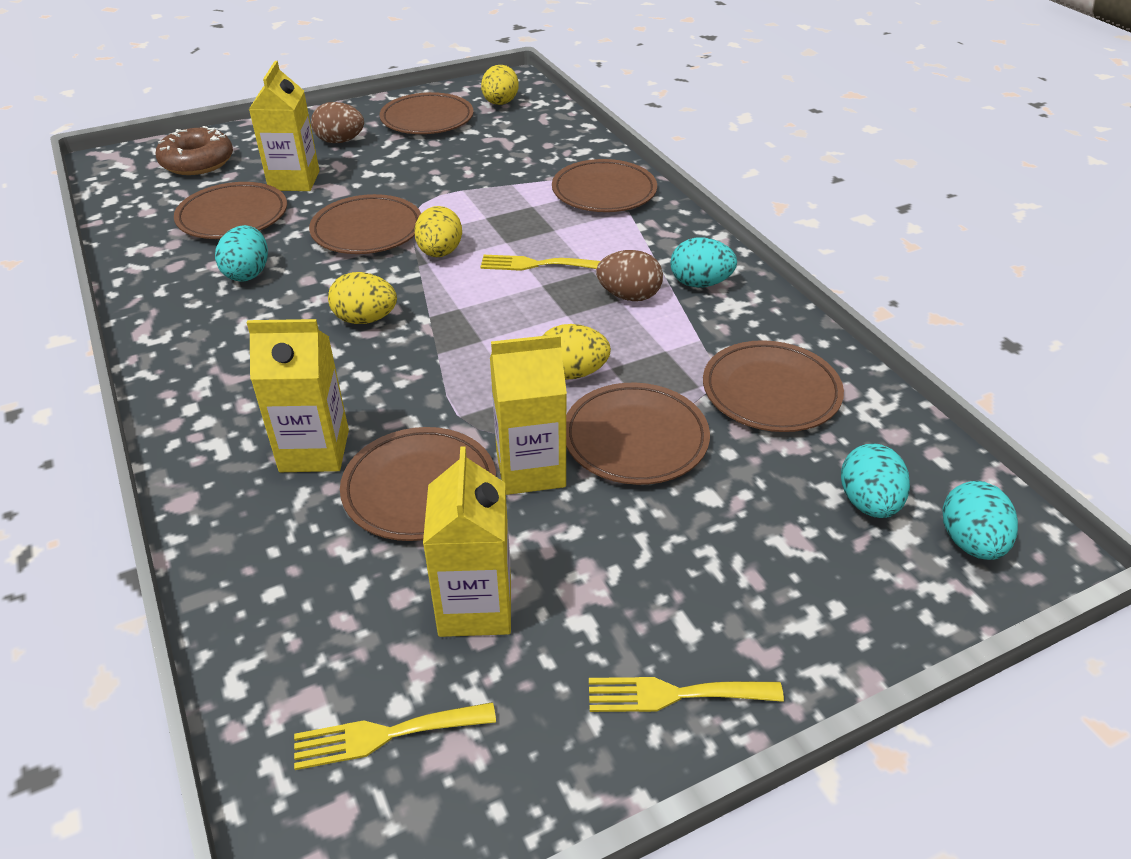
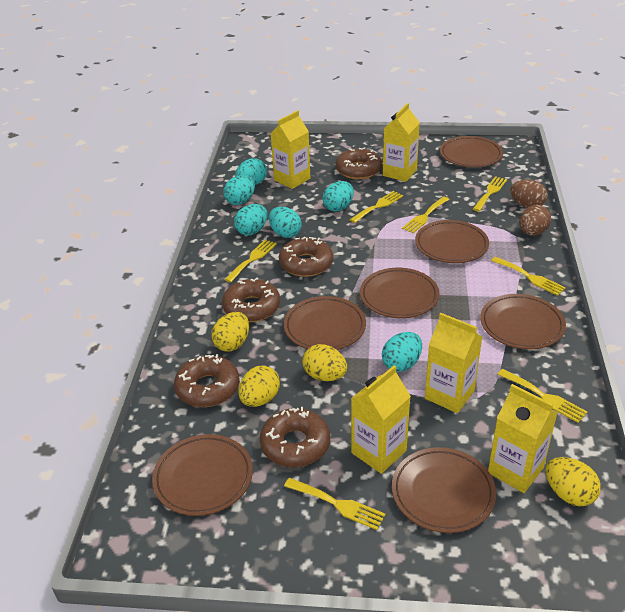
brown donut: 1 -> 5
turquoise egg: 4 -> 6
yellow carton: 4 -> 5
yellow fork: 3 -> 7

